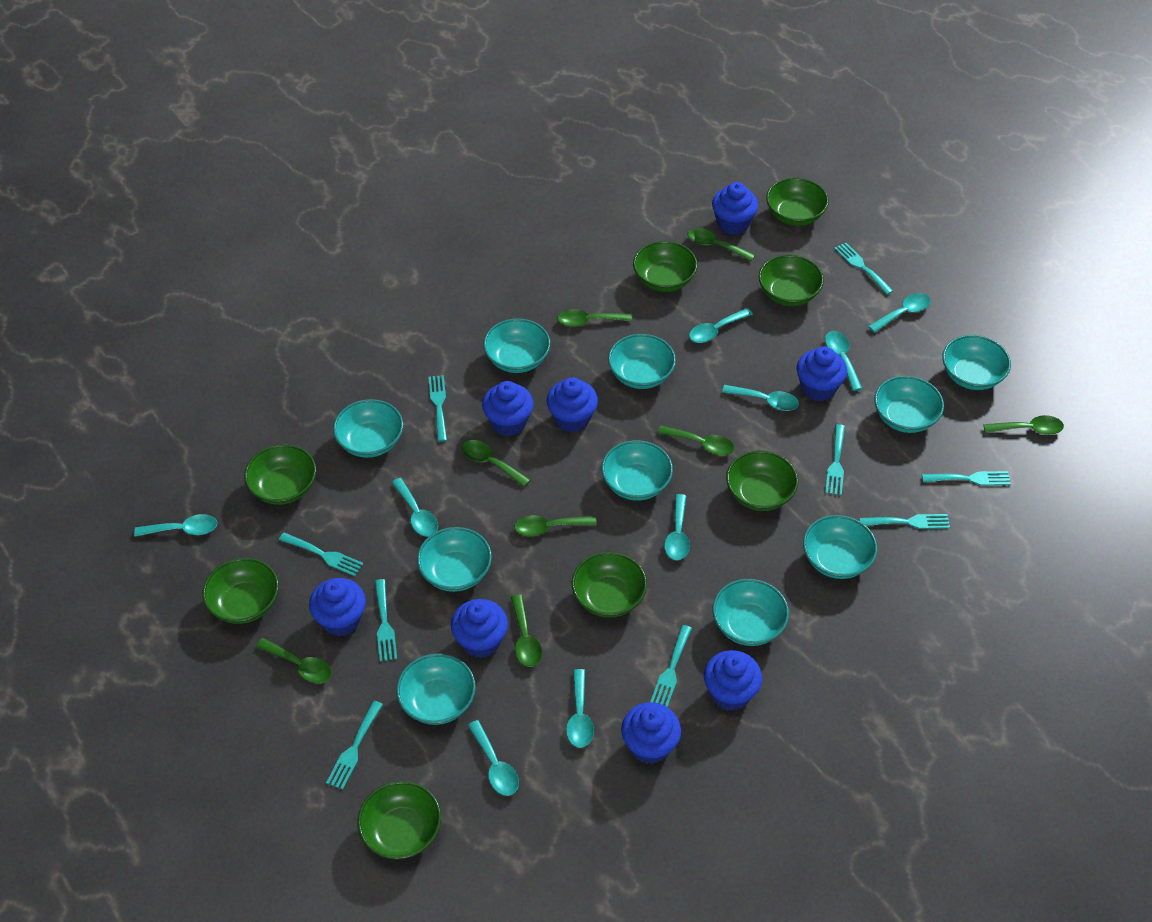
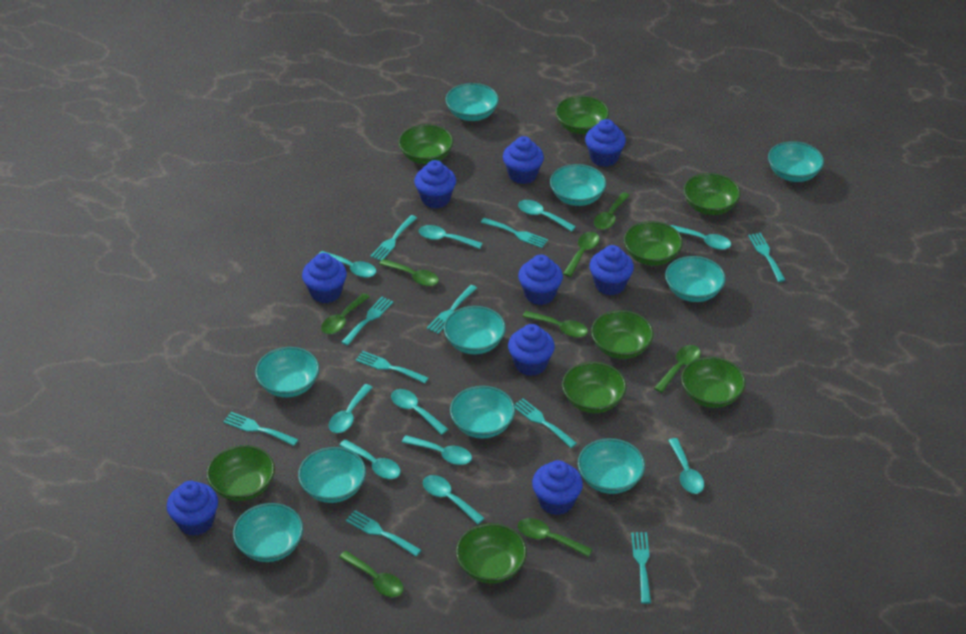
blue cupcake: 8 -> 9
green bowl: 8 -> 9
turquoise fork: 9 -> 10
turquoise spoon: 9 -> 10

